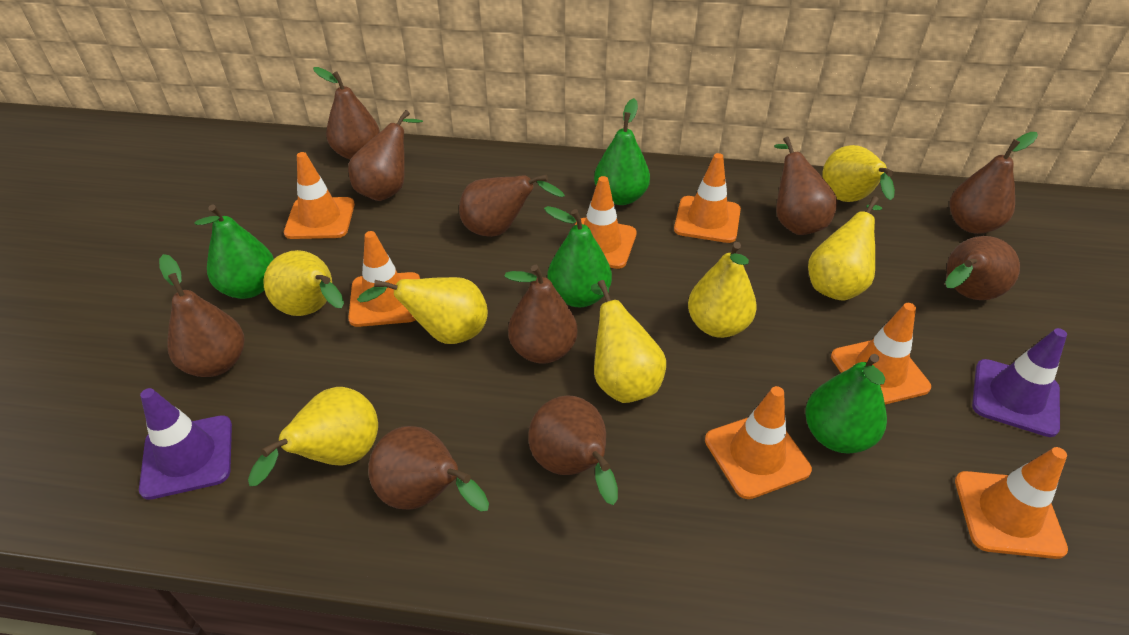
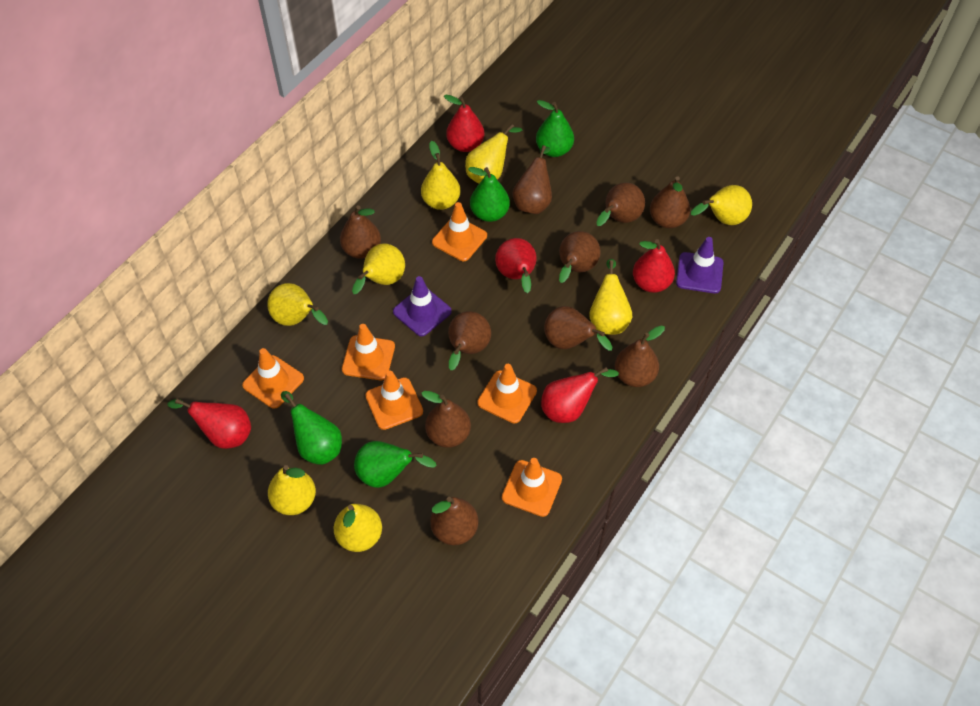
orange traffic cone: 7 -> 6
red pear: 0 -> 5
yellow pear: 7 -> 8

